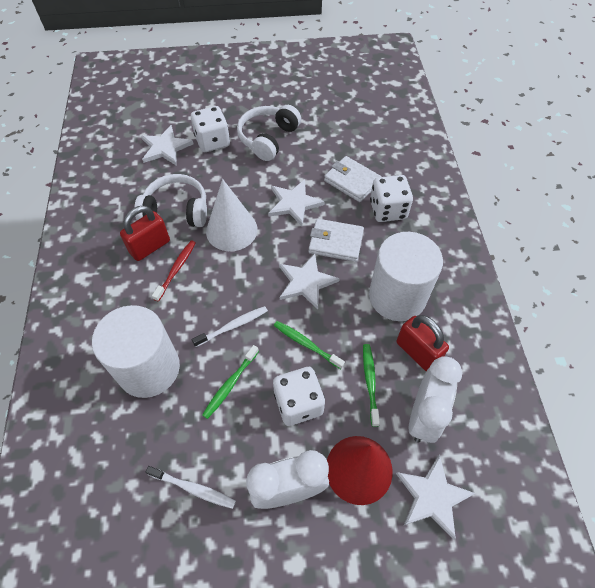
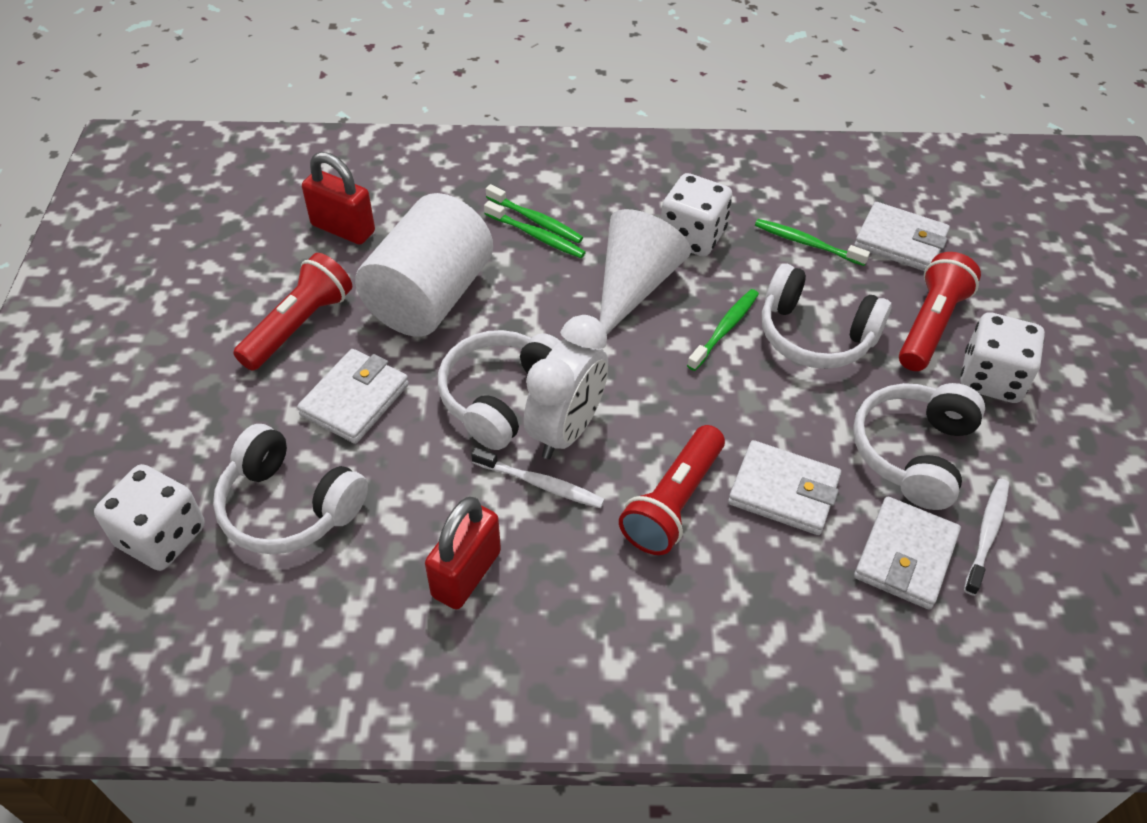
green toothbrush: 3 -> 4
red cone: 1 -> 0
red flashlight: 0 -> 3
red toothbrush: 1 -> 0
white clock: 2 -> 1
white cylinder: 2 -> 1
white headphones: 2 -> 4
white star: 4 -> 0
white wallet: 2 -> 4

